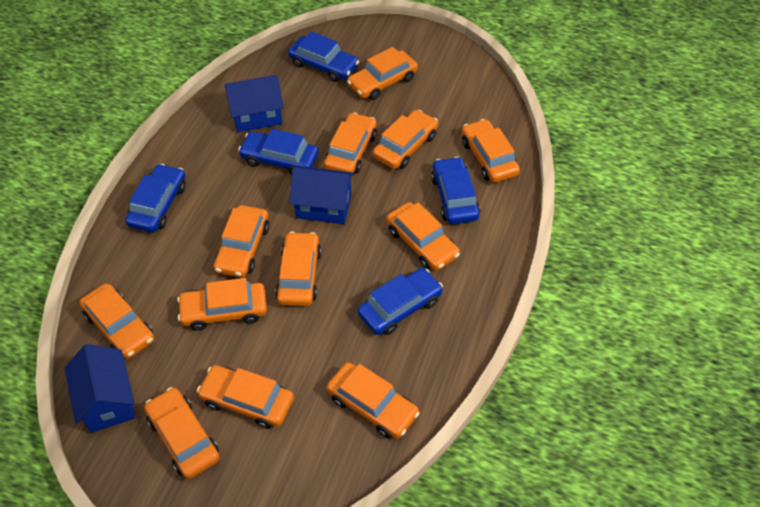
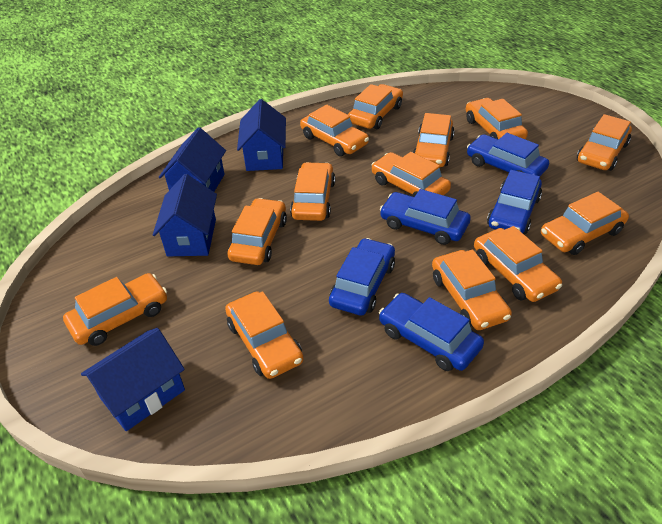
blue house: 3 -> 4
orange car: 12 -> 13

